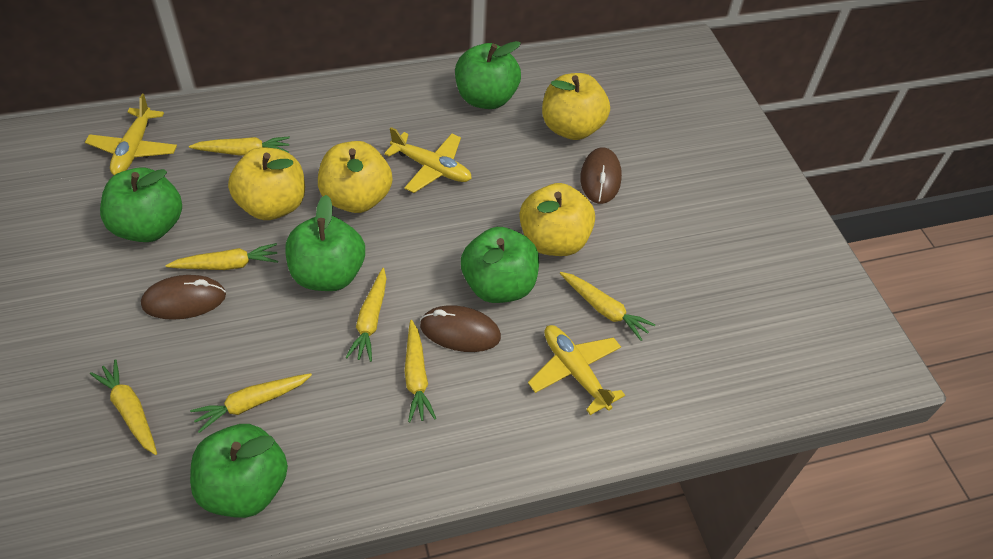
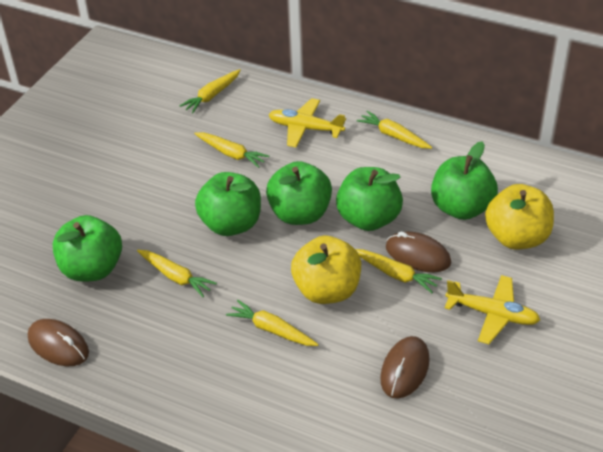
yellow apple: 4 -> 2
yellow carrot: 7 -> 6
yellow plane: 3 -> 2

